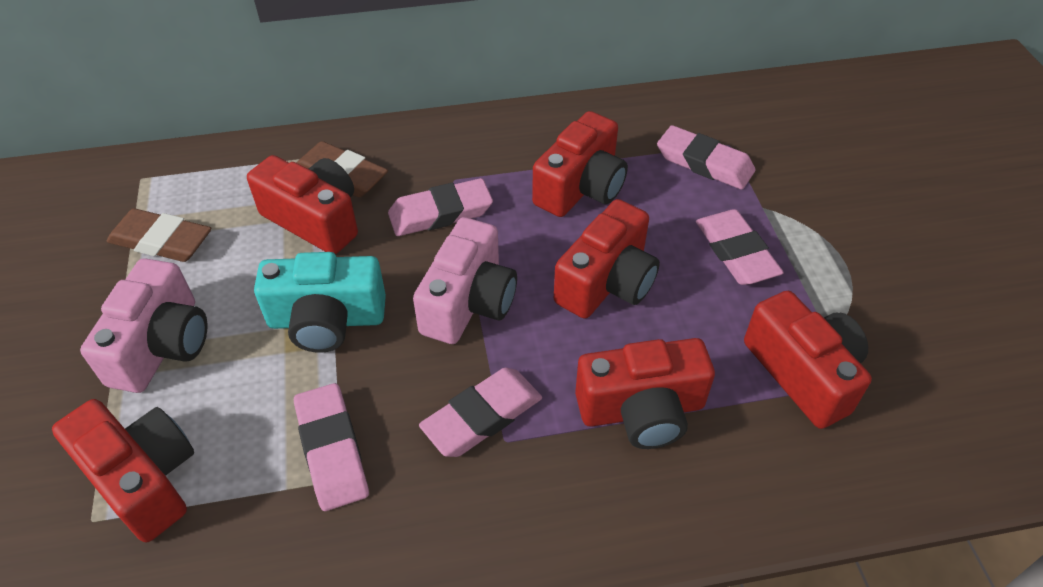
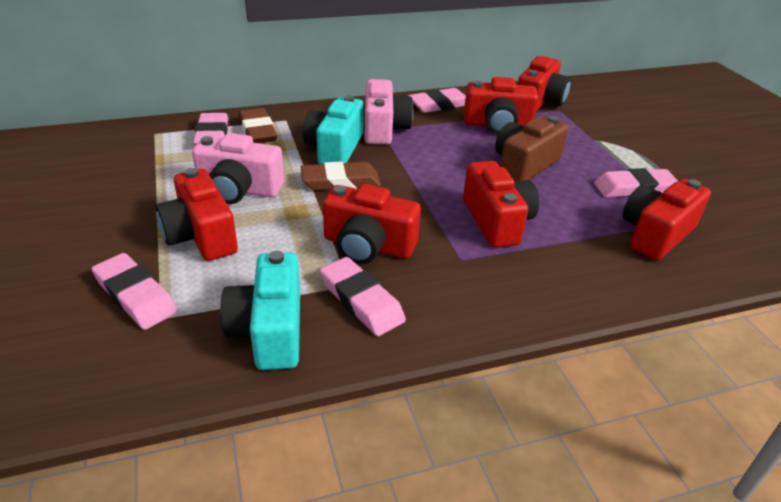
brown camera: 0 -> 1
turquoise camera: 1 -> 2

